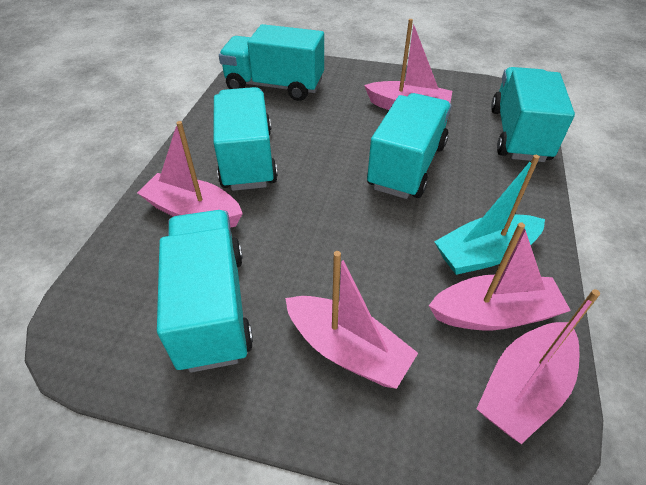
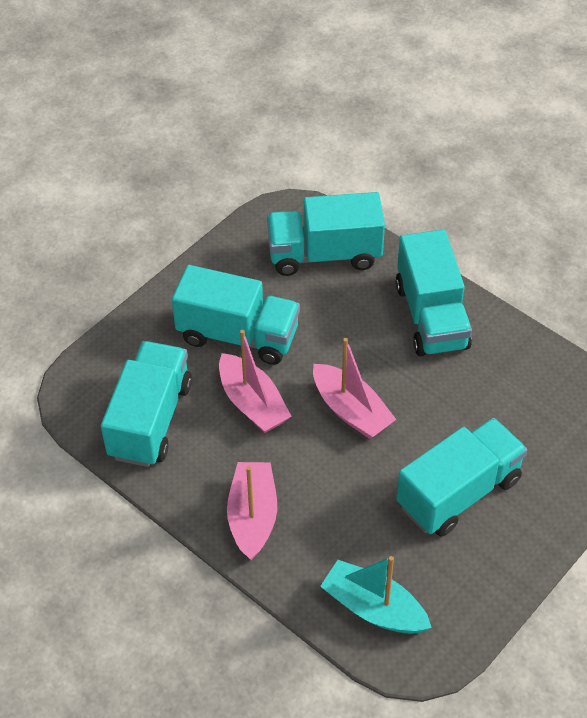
pink boat: 5 -> 3

